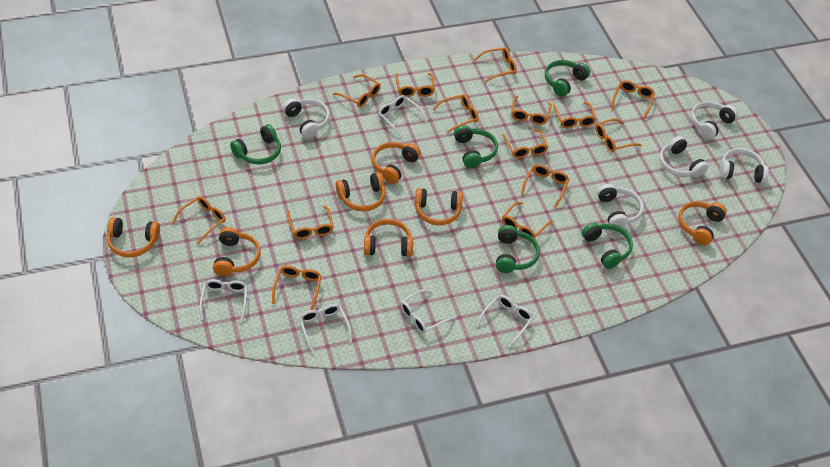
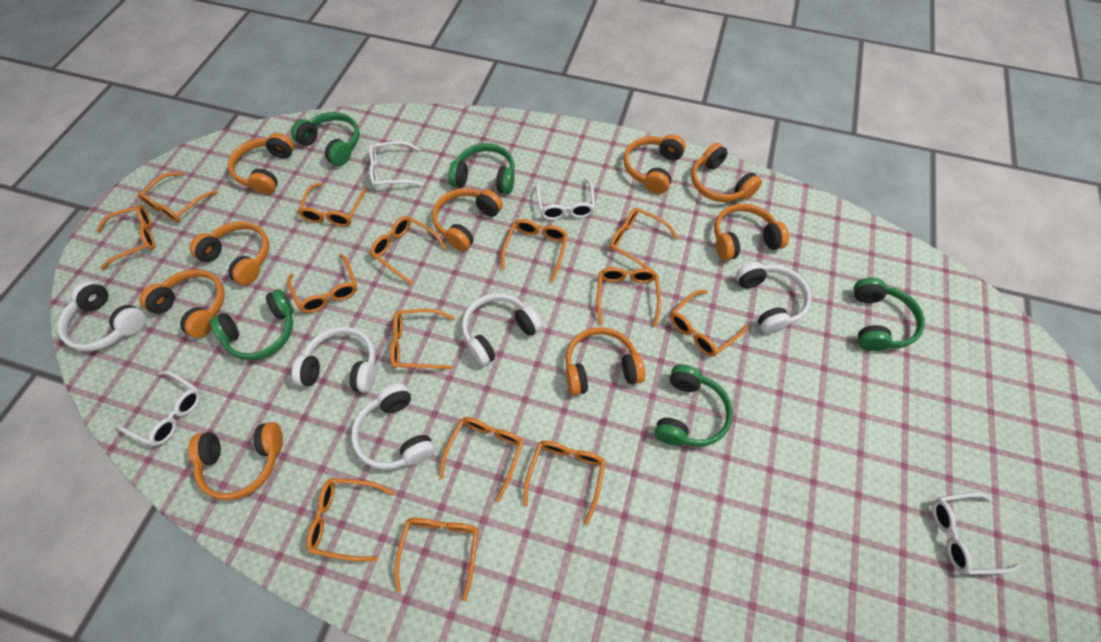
orange headphones: 7 -> 9
white glasses: 5 -> 4

